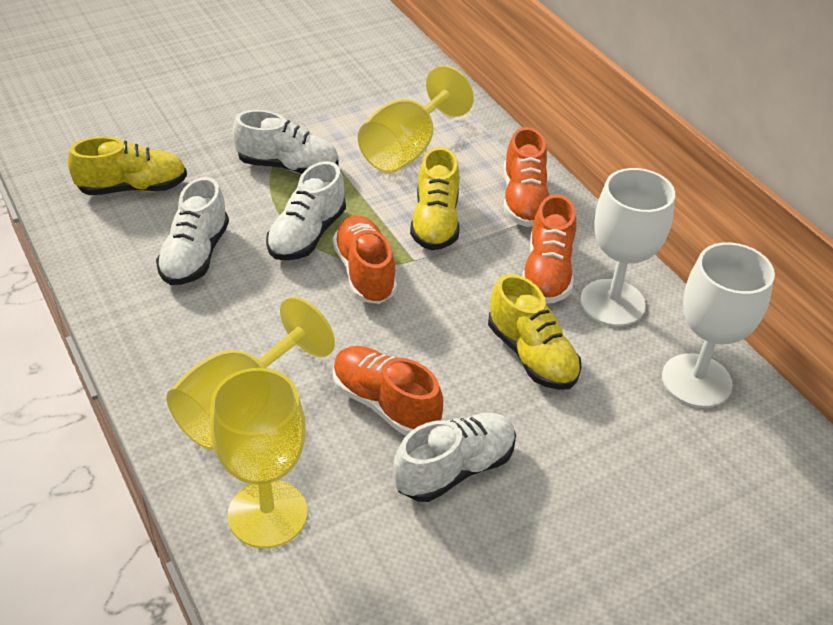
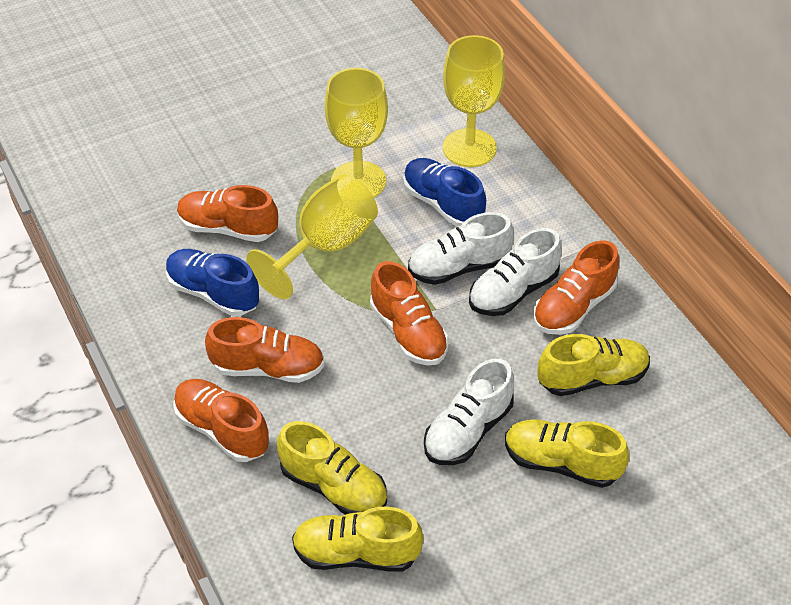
blue shoe: 0 -> 2
orange shoe: 4 -> 5
white goblet: 2 -> 0
white shoe: 4 -> 3
yellow shoe: 3 -> 4

